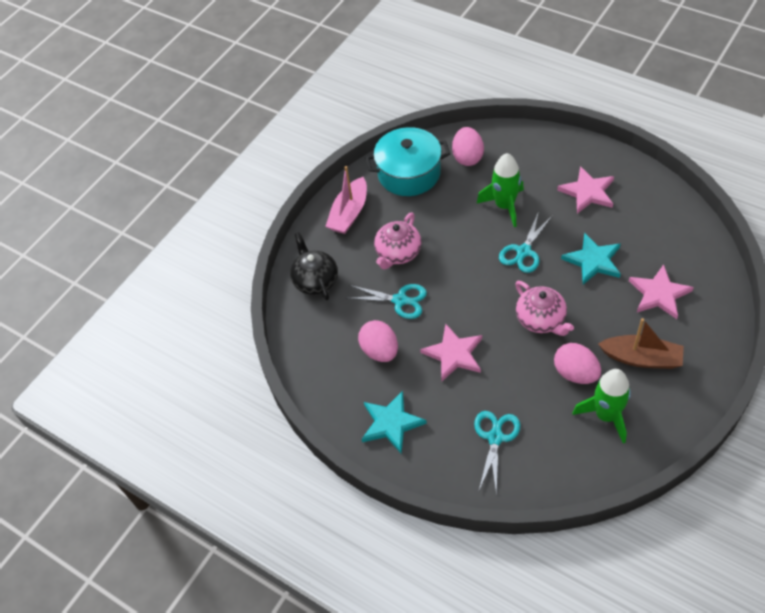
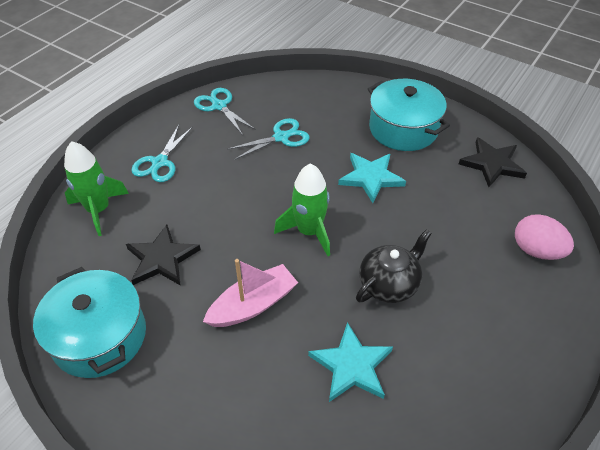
black star: 0 -> 2
brown boat: 1 -> 0
pink egg: 3 -> 1
pink star: 3 -> 0
pink teapot: 2 -> 0
turquoise pot: 1 -> 2

